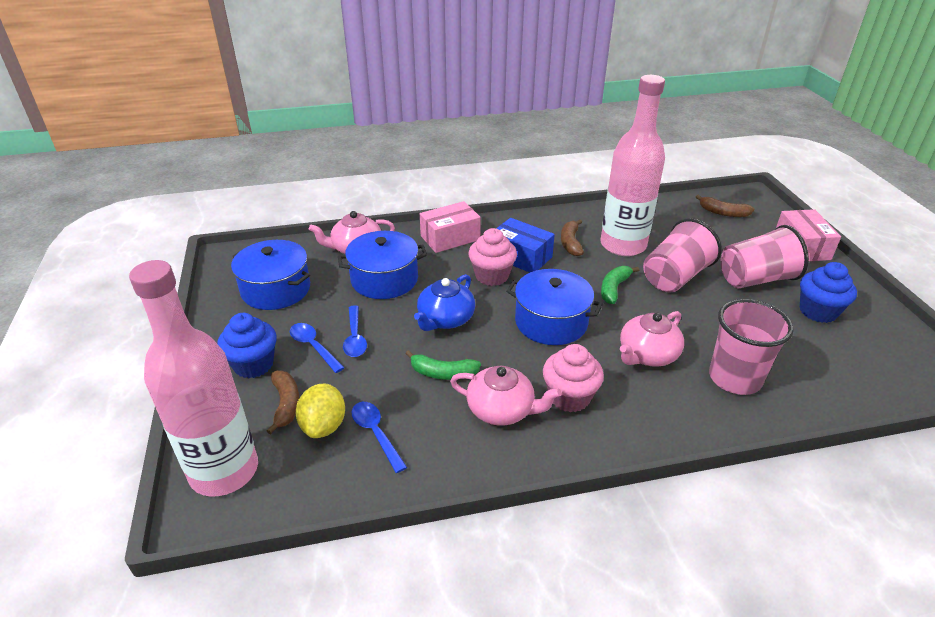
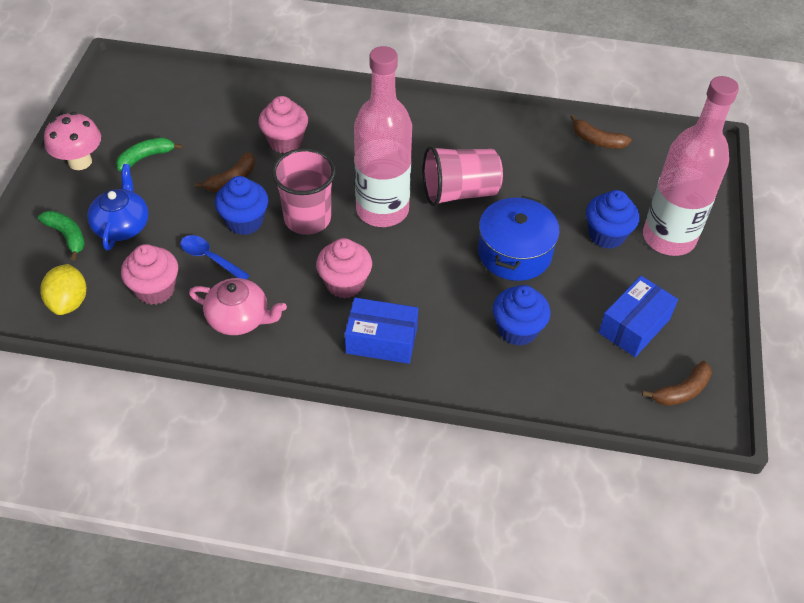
blue box: 1 -> 2
blue cupcake: 2 -> 3
blue pot: 3 -> 1
blue spoon: 3 -> 1
pink box: 2 -> 0
pink cup: 3 -> 2
pink cupcake: 2 -> 3
pink mushroom: 0 -> 1
pink teapot: 3 -> 1

